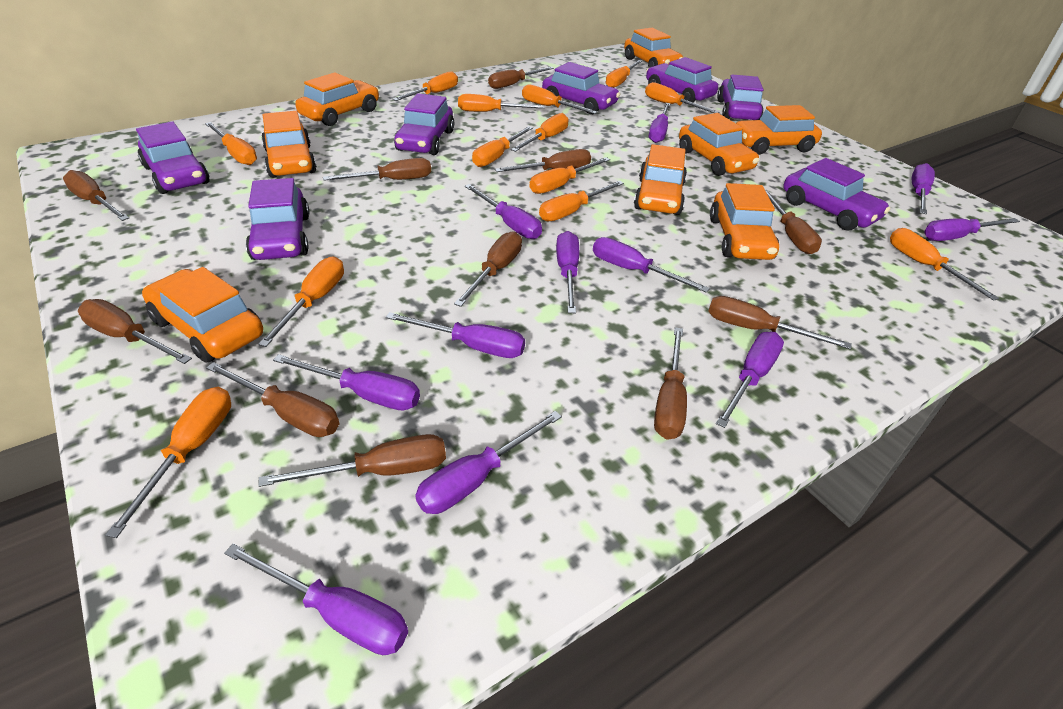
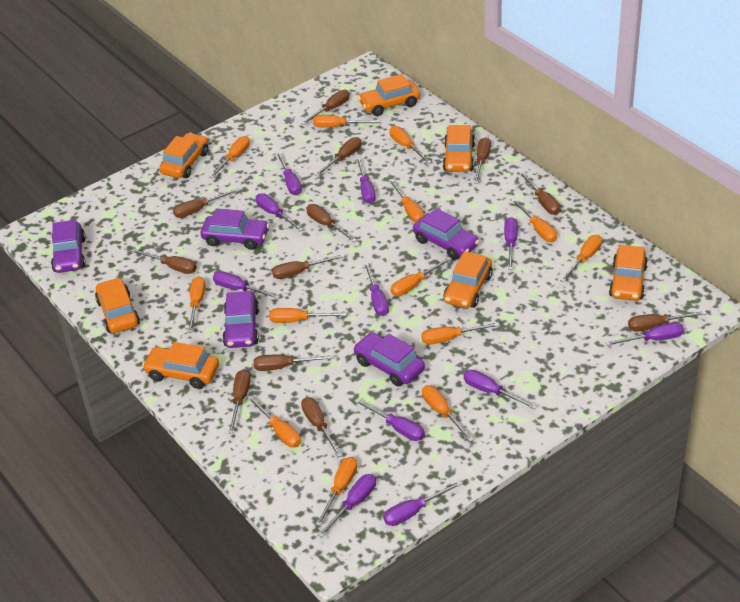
brown screwdriver: 11 -> 12
orange car: 8 -> 7
purple car: 7 -> 5

